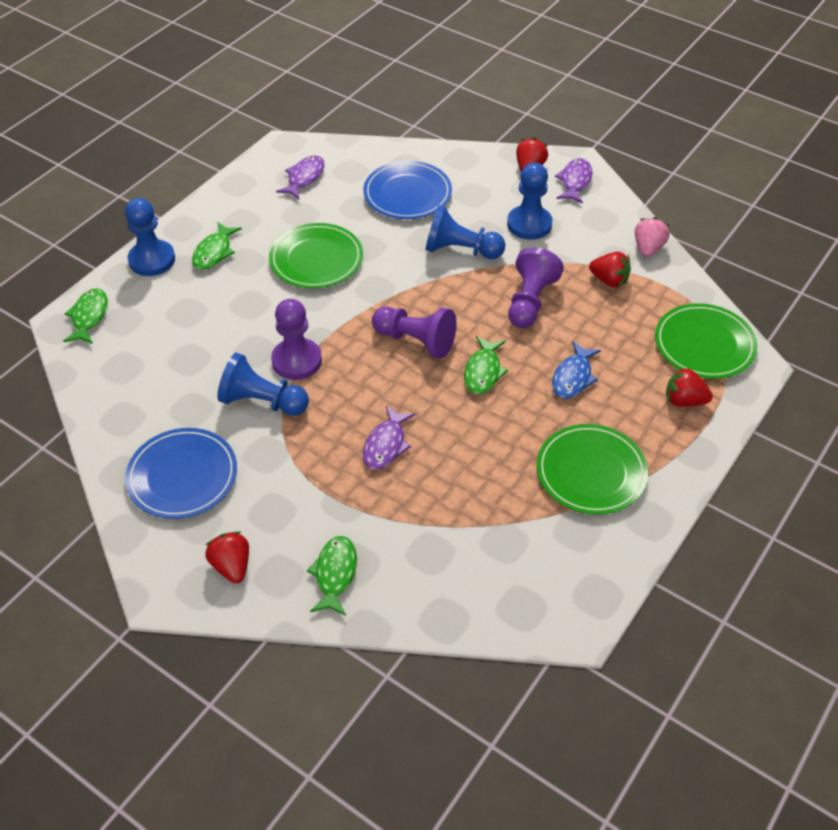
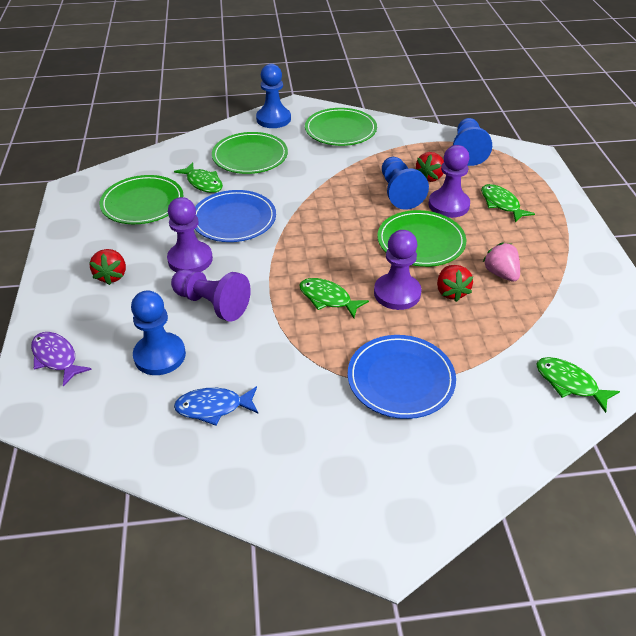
green plate: 3 -> 4
purple fish: 3 -> 1
purple pawn: 3 -> 4
red strawberry: 4 -> 3

